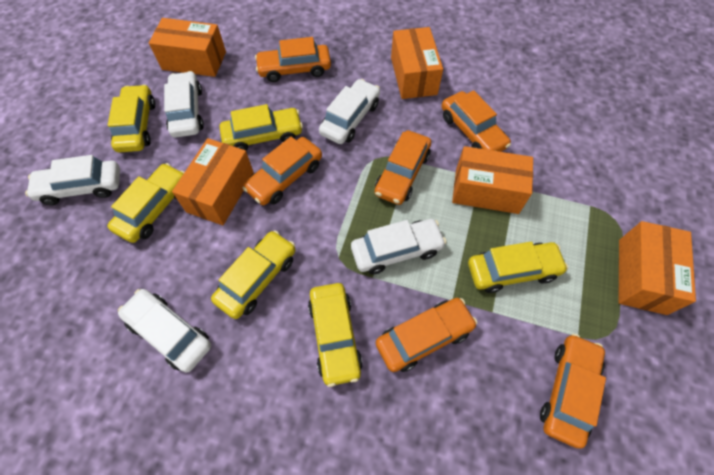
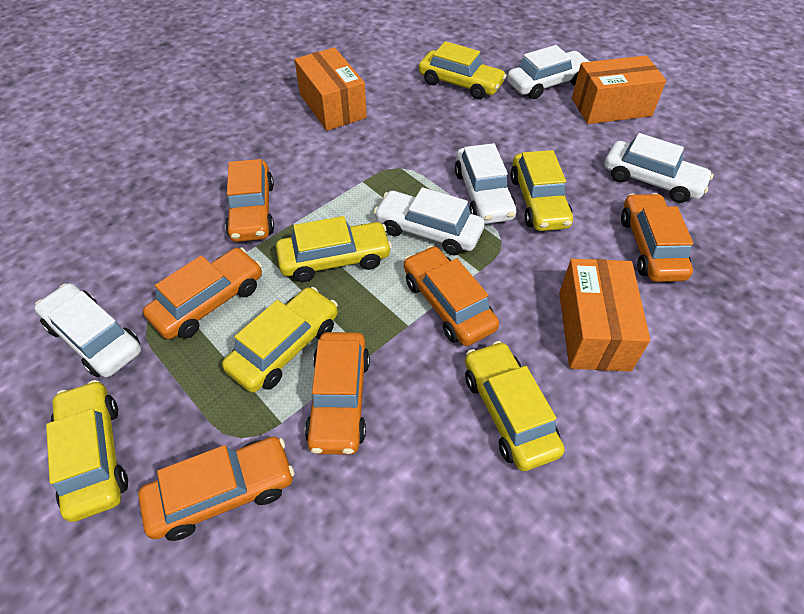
orange box: 5 -> 3

